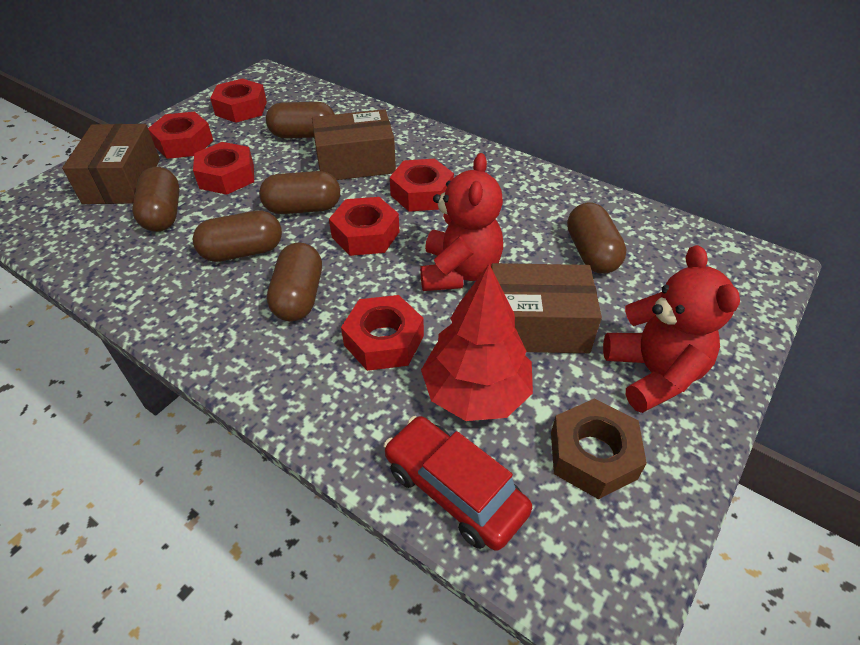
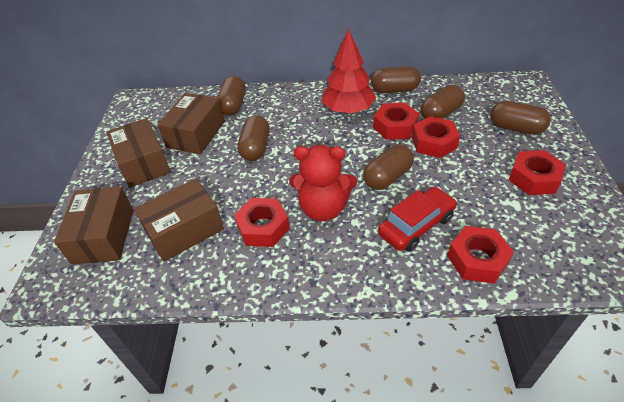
brown box: 3 -> 4
brown nut: 1 -> 0
red nut: 6 -> 5
red teddy bear: 2 -> 1

